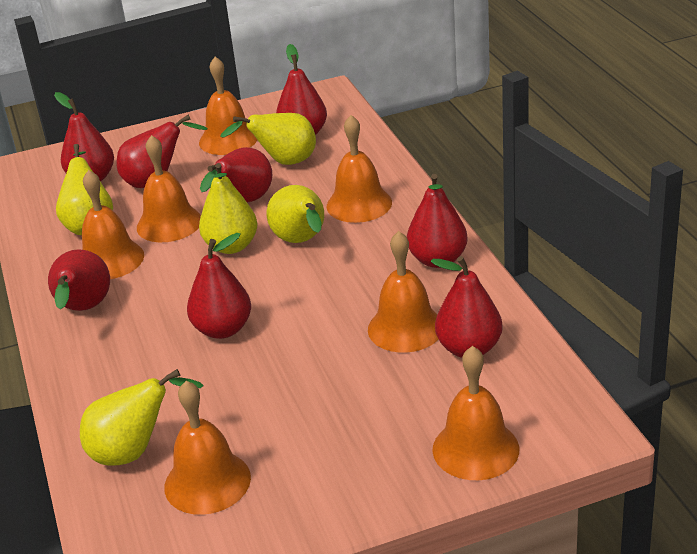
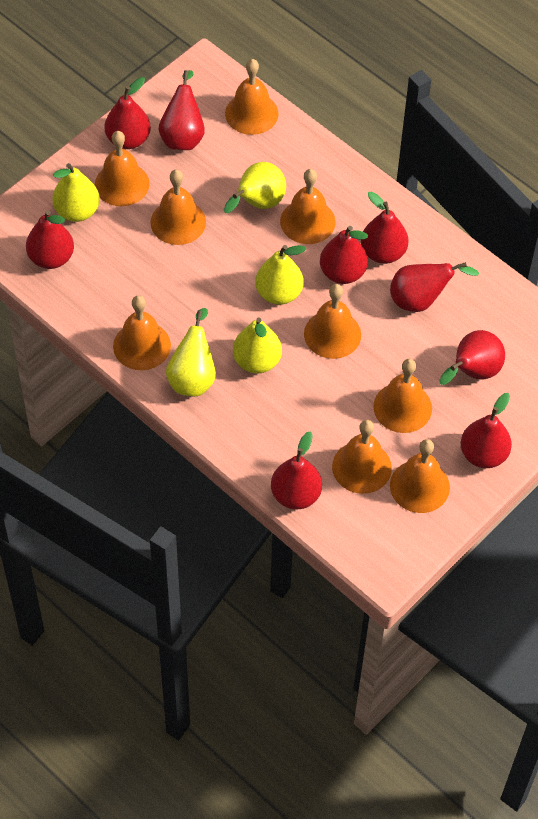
orange bell: 7 -> 9
red pear: 8 -> 9

